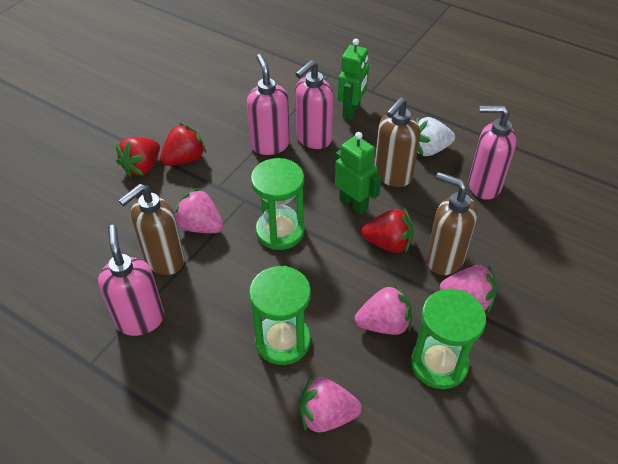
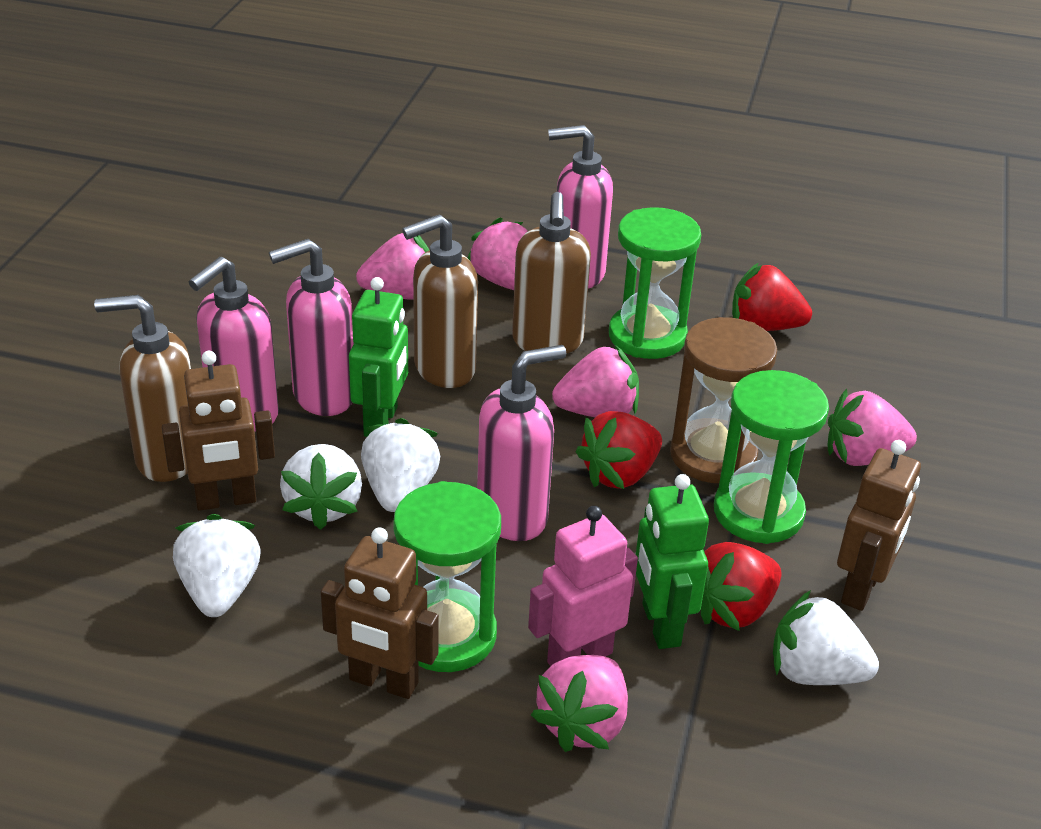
brown hourglass: 0 -> 1
brown robot: 0 -> 3
pink robot: 0 -> 1
pink strawberry: 4 -> 5
white strawberry: 1 -> 4

